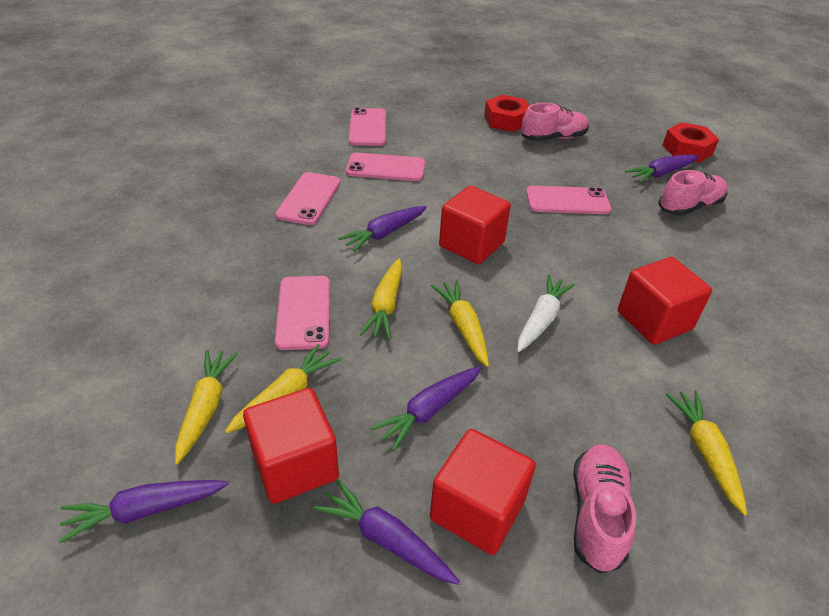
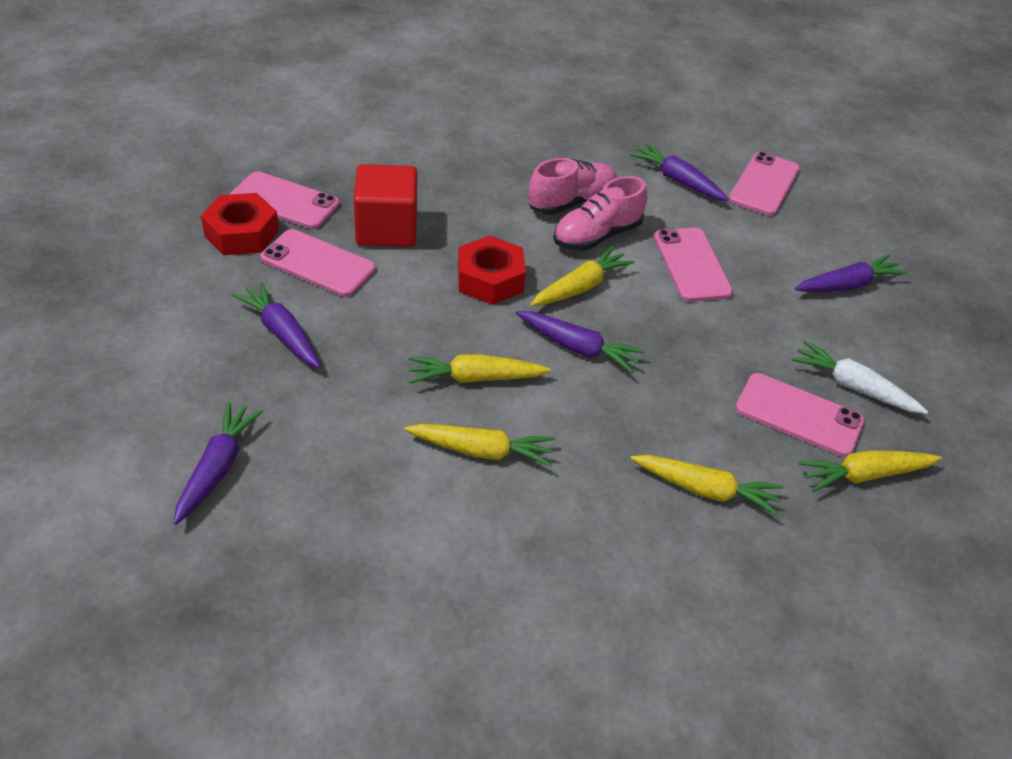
pink shoe: 3 -> 2
red cube: 4 -> 1

